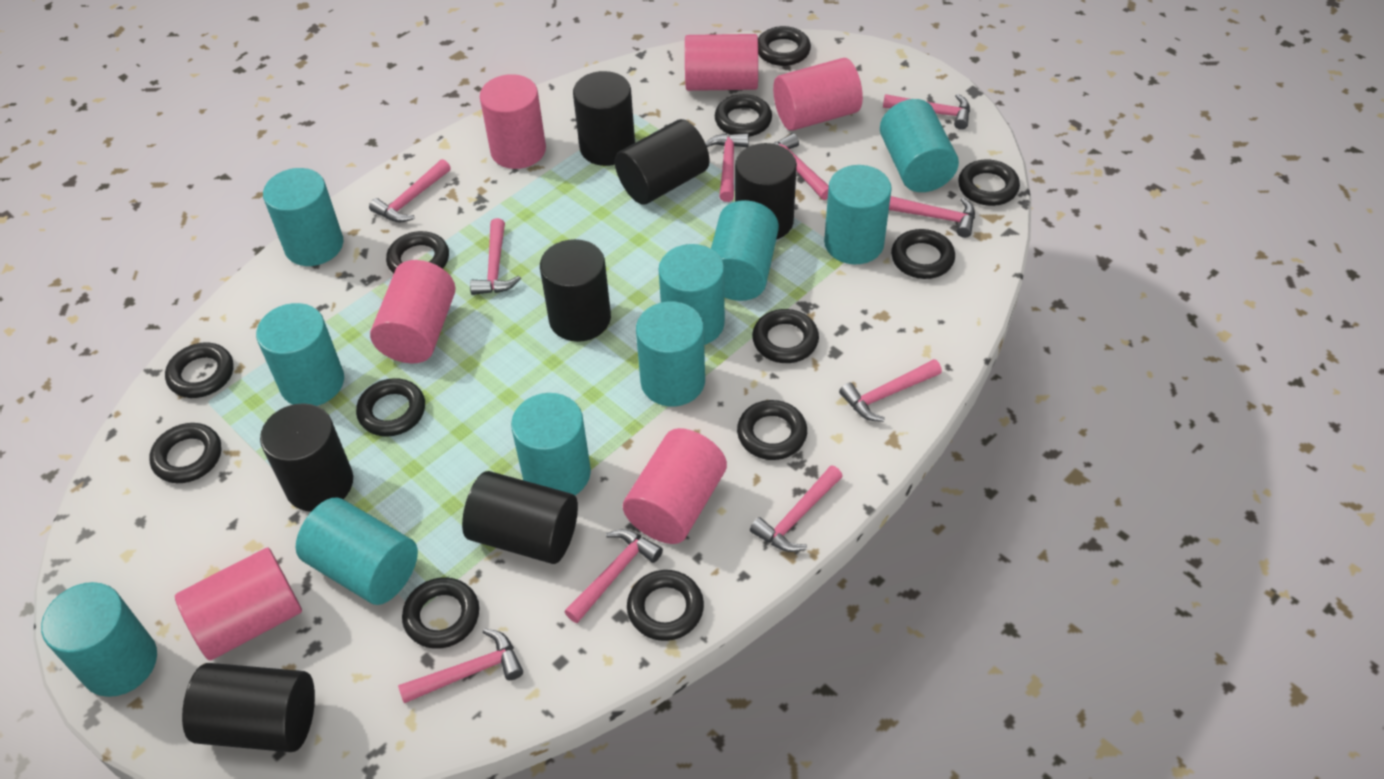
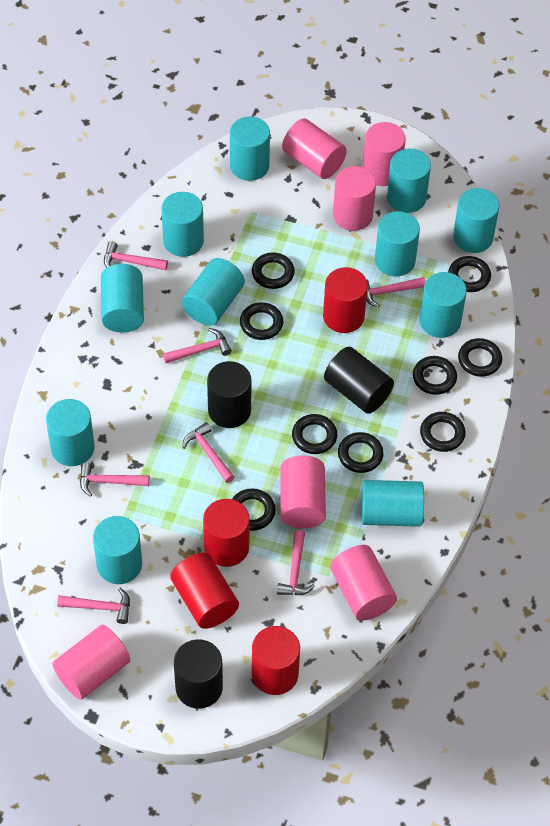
black cylinder: 7 -> 3
black ring: 12 -> 9
pink hammer: 10 -> 7
red cylinder: 0 -> 4
turquoise cylinder: 10 -> 11

